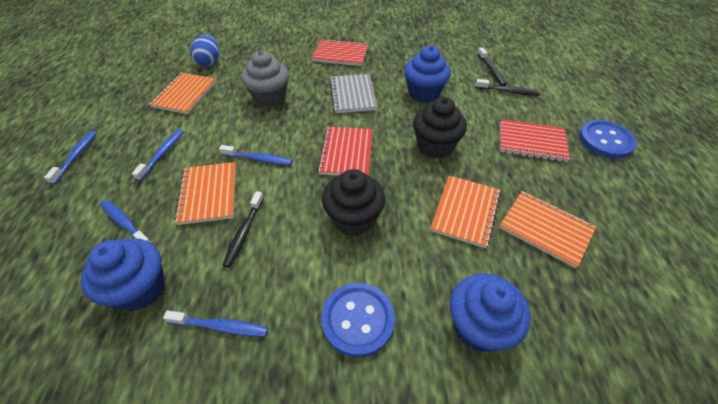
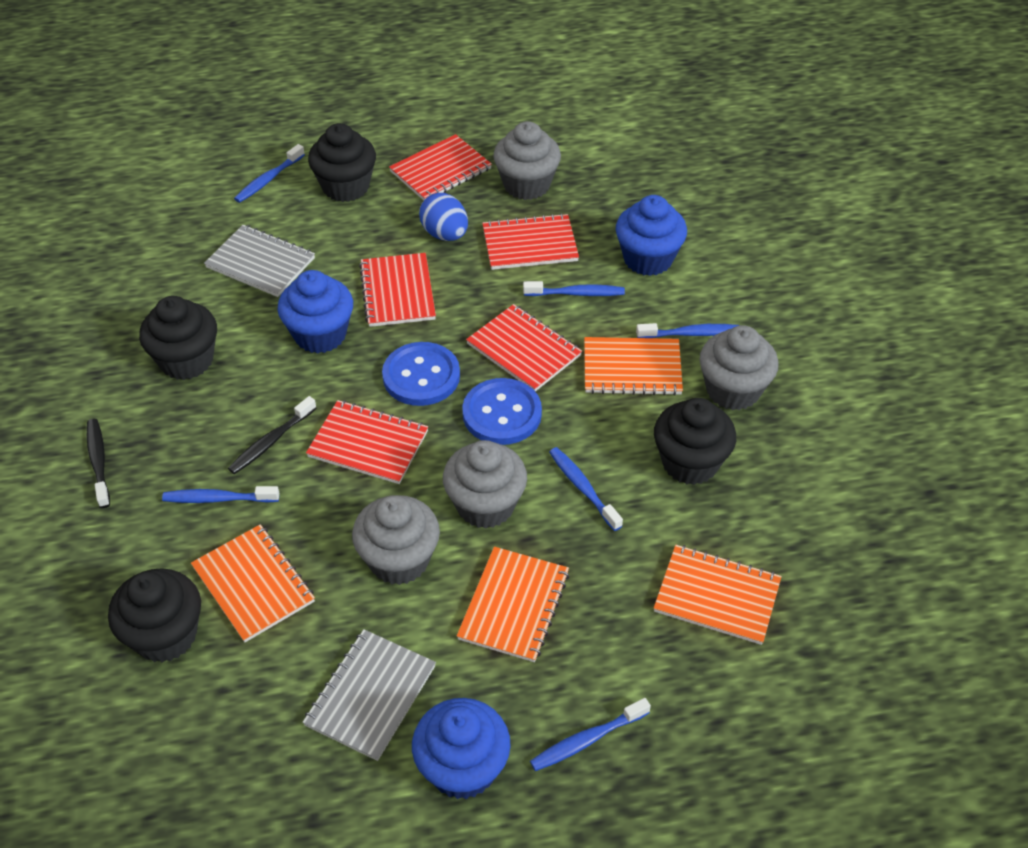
black cupcake: 2 -> 4
black toothbrush: 3 -> 2
blue toothbrush: 5 -> 6
grey cupcake: 1 -> 4
grey notebook: 1 -> 2
red notebook: 3 -> 5

